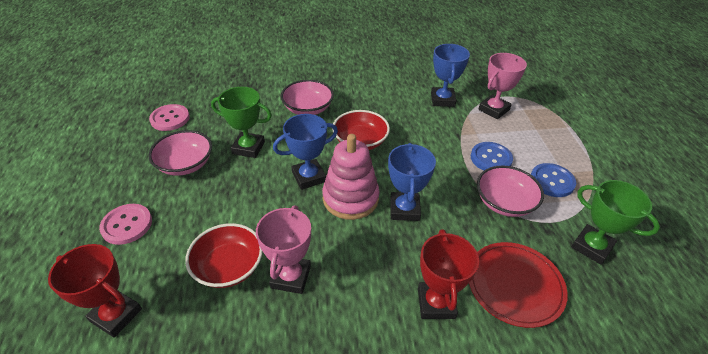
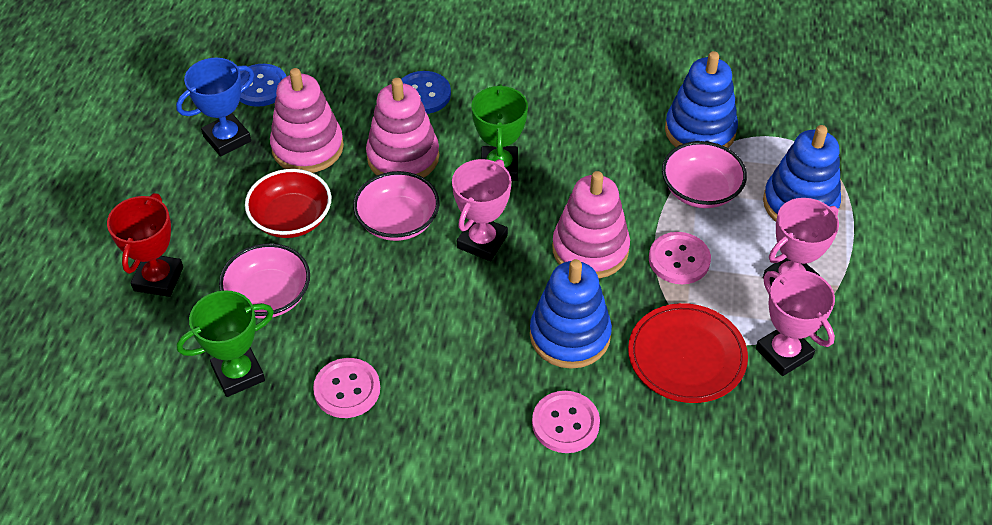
blue stacking toy: 0 -> 3
blue trophy: 3 -> 1
pink button: 2 -> 3
pink stacking toy: 1 -> 3
pink trophy: 2 -> 3
red bowl: 2 -> 1
red trophy: 2 -> 1

